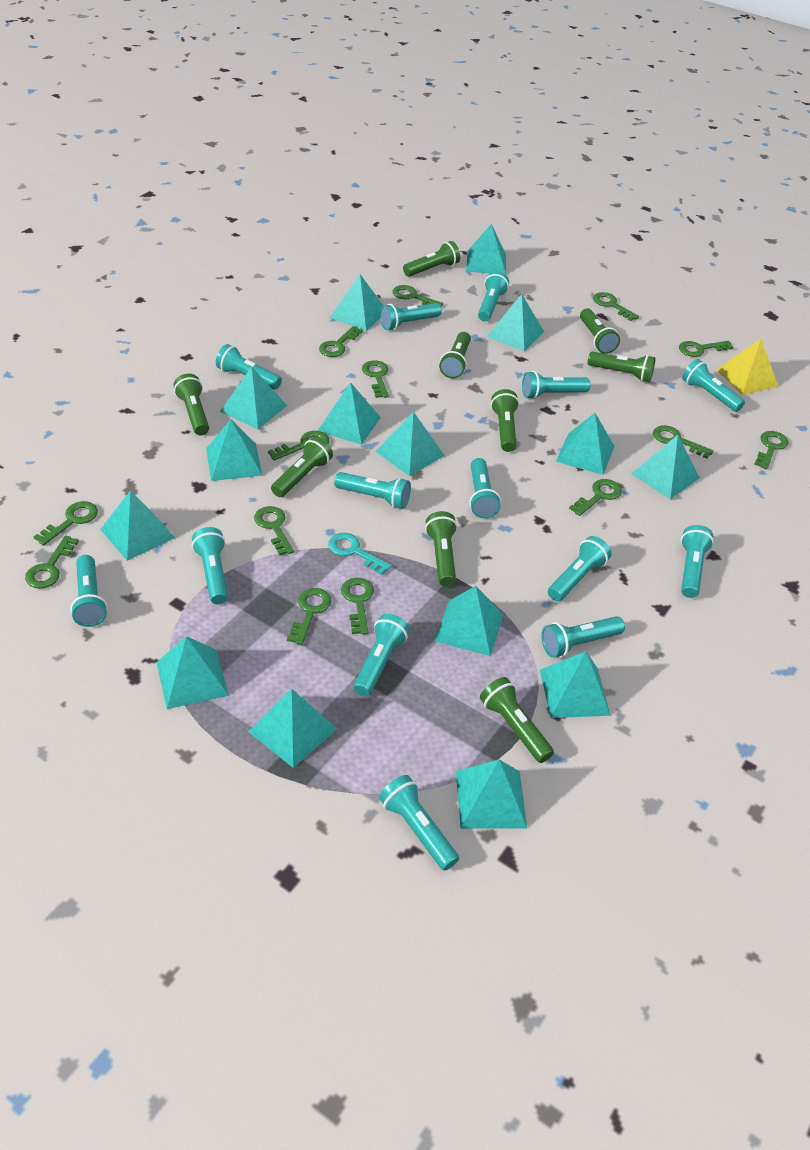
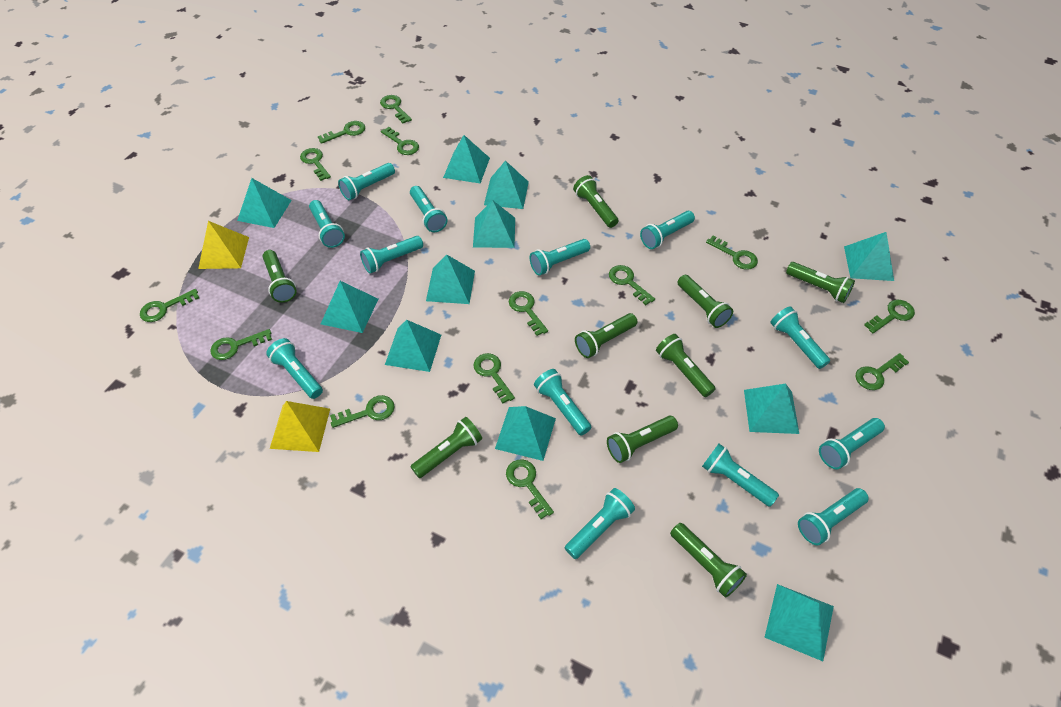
turquoise flashlight: 14 -> 13
turquoise key: 1 -> 0
turquoise pyramid: 15 -> 11
yellow pyramid: 1 -> 2

